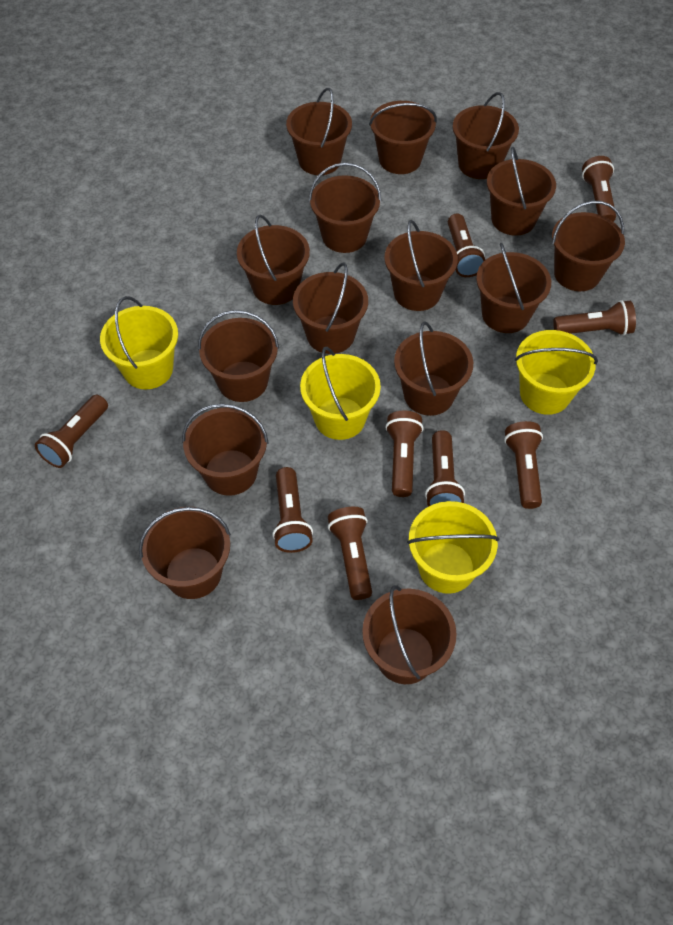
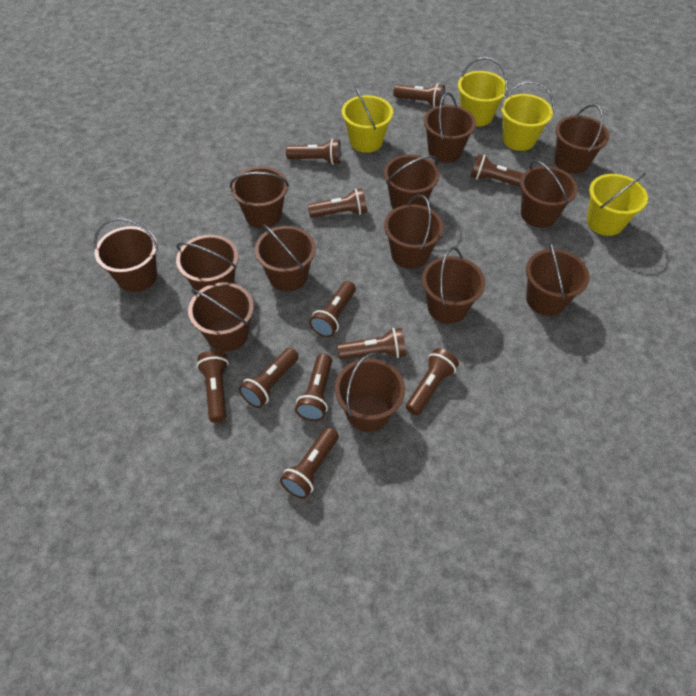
brown bucket: 15 -> 13
brown flashlight: 9 -> 11

